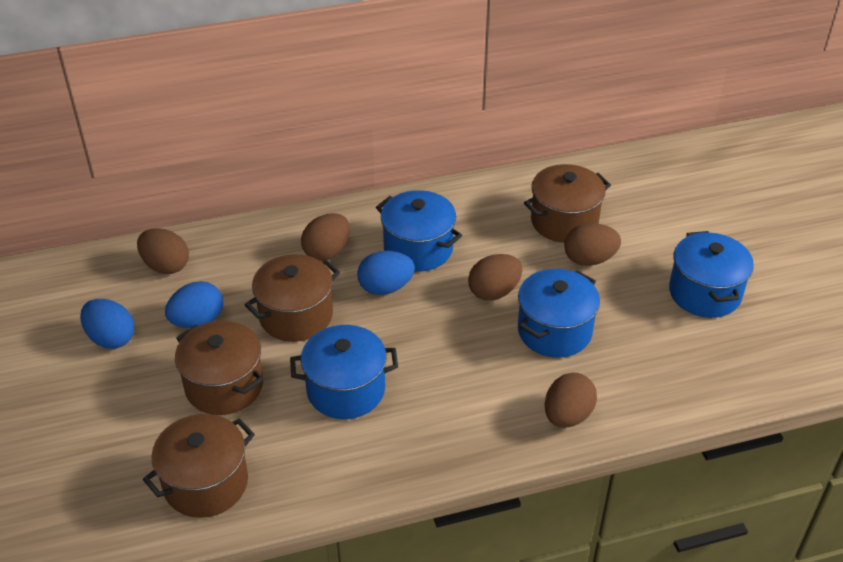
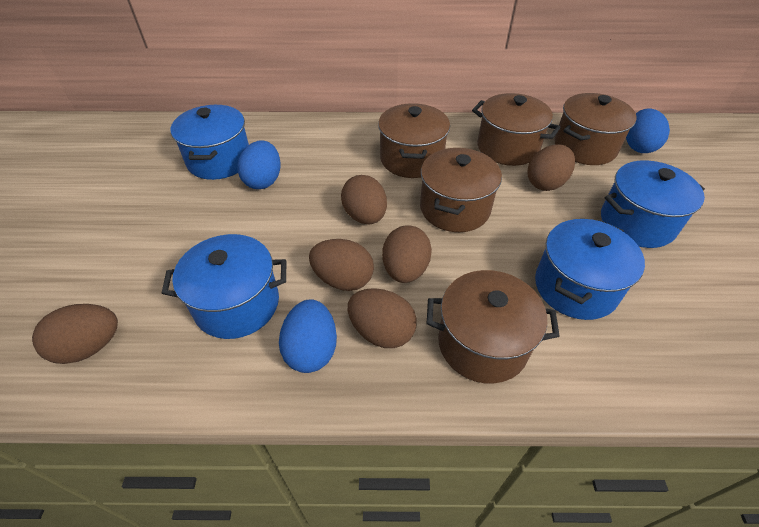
brown egg: 5 -> 6
brown pot: 4 -> 5

